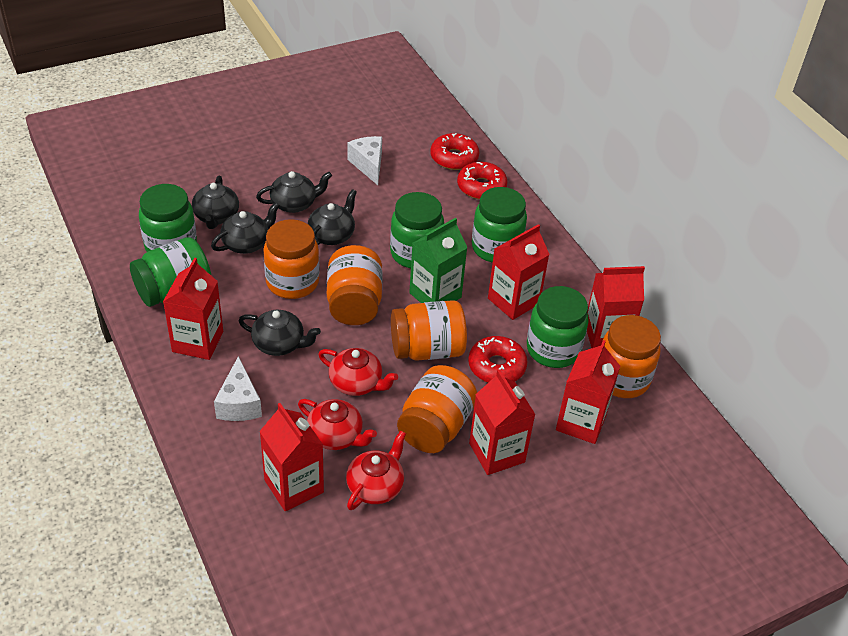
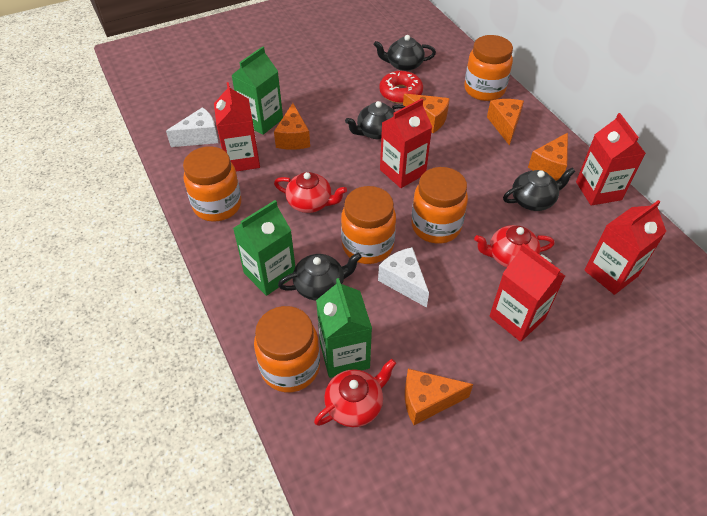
black teapot: 5 -> 4
green carton: 1 -> 3
green jar: 5 -> 0
orange cheese: 0 -> 5
red carton: 6 -> 5
red donut: 3 -> 1

